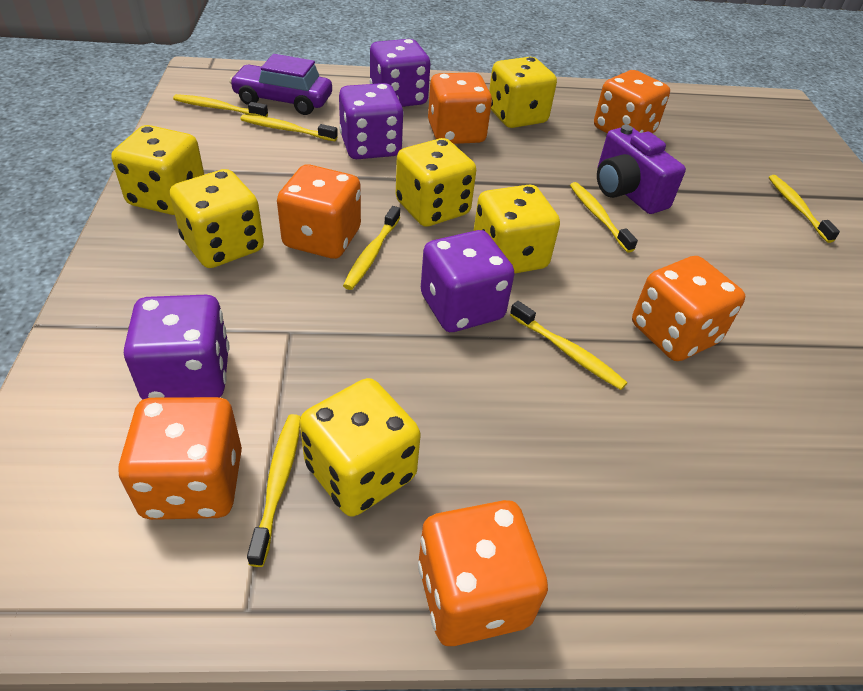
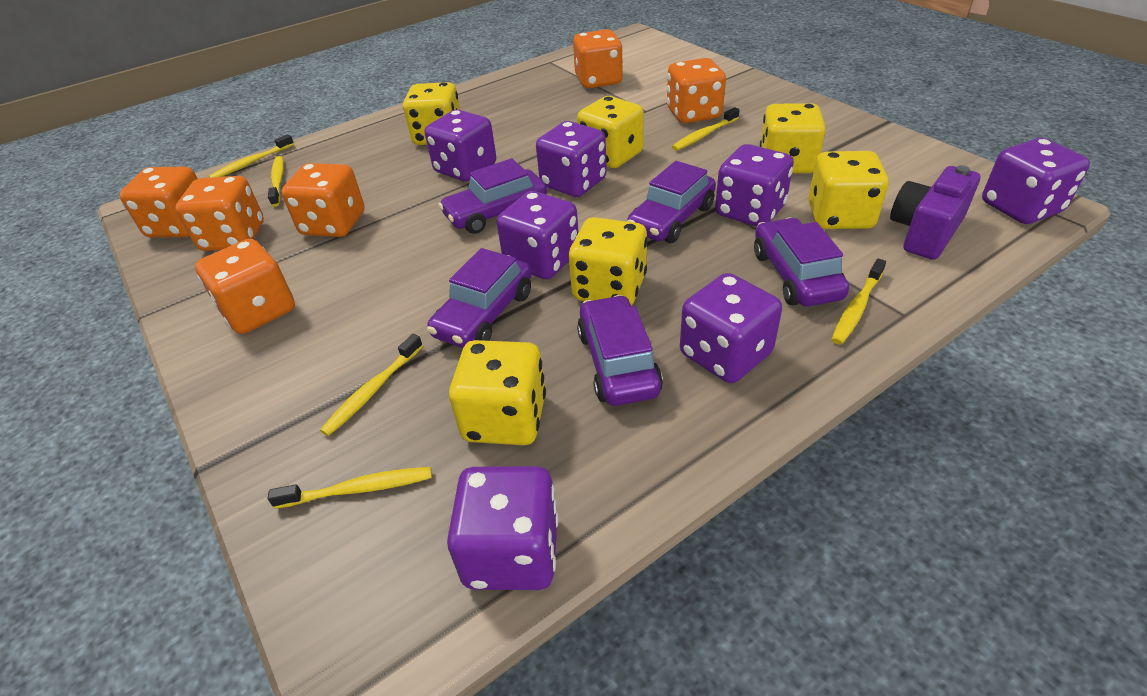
purple car: 1 -> 5
purple dice: 4 -> 7
yellow toothbrush: 7 -> 6

